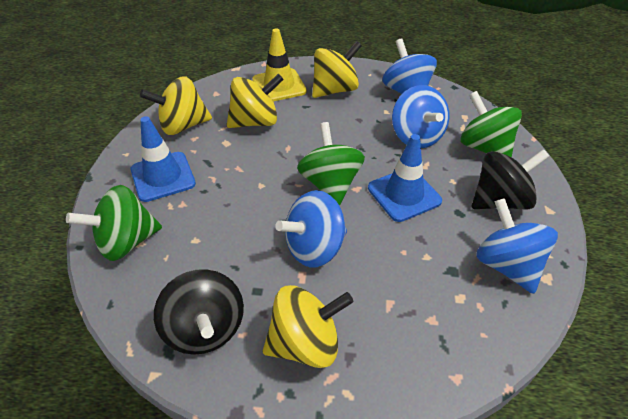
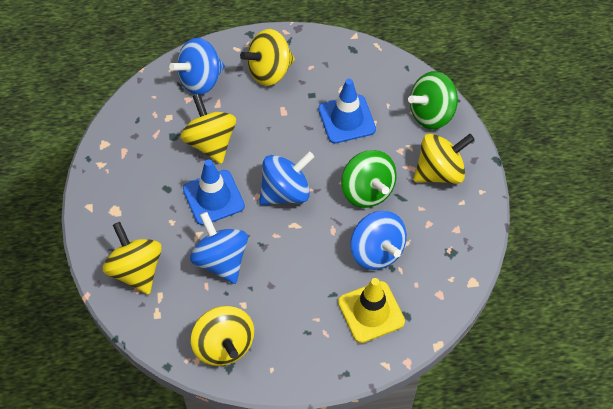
black spinning top: 2 -> 0
green spinning top: 3 -> 2
yellow spinning top: 4 -> 5

